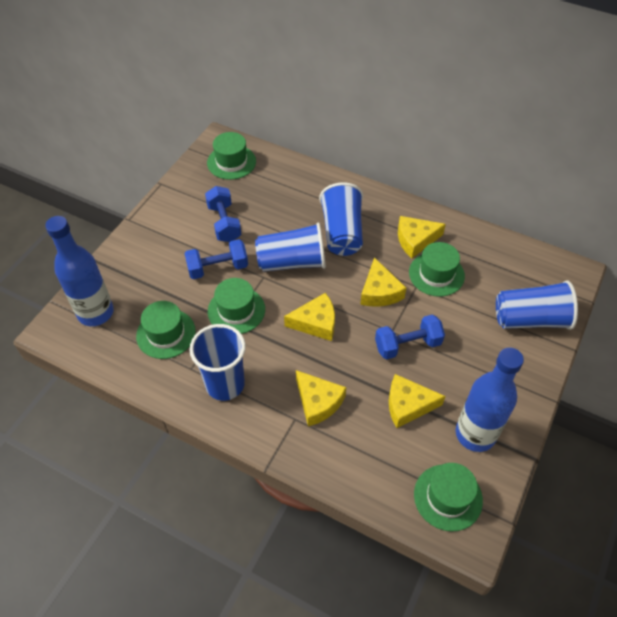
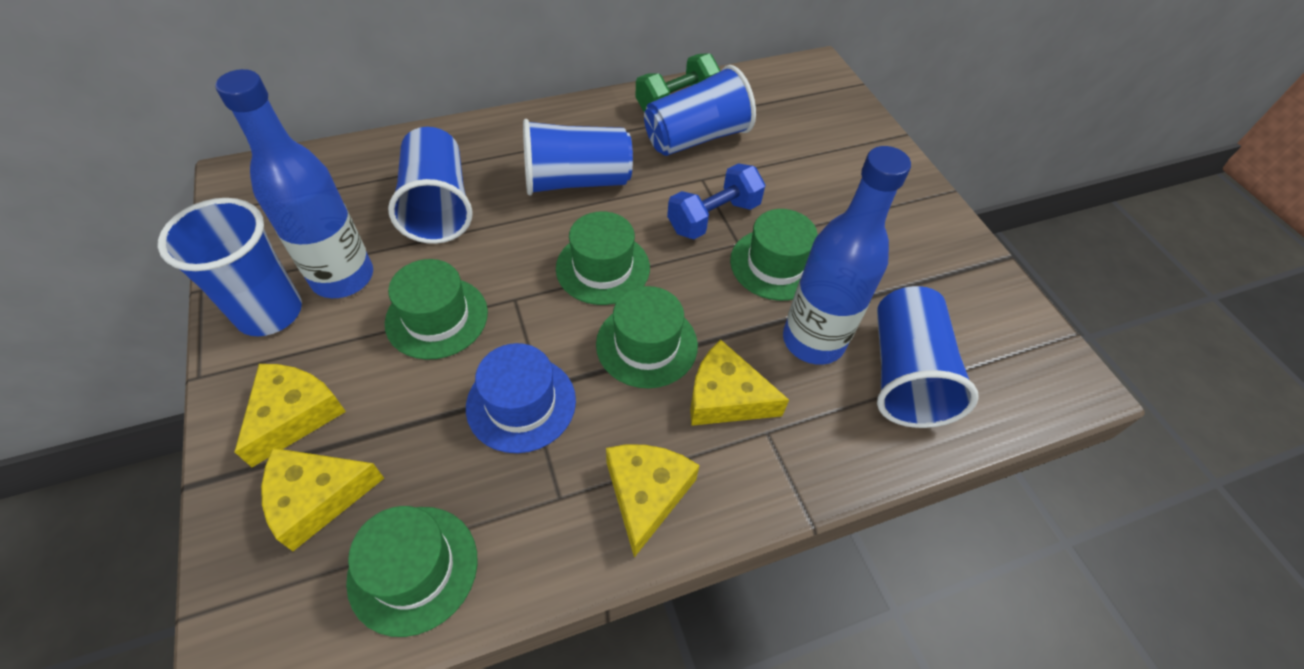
blue cup: 4 -> 5
blue dumbbell: 3 -> 1
blue hat: 0 -> 1
green dumbbell: 0 -> 1
yellow cheese: 5 -> 4

